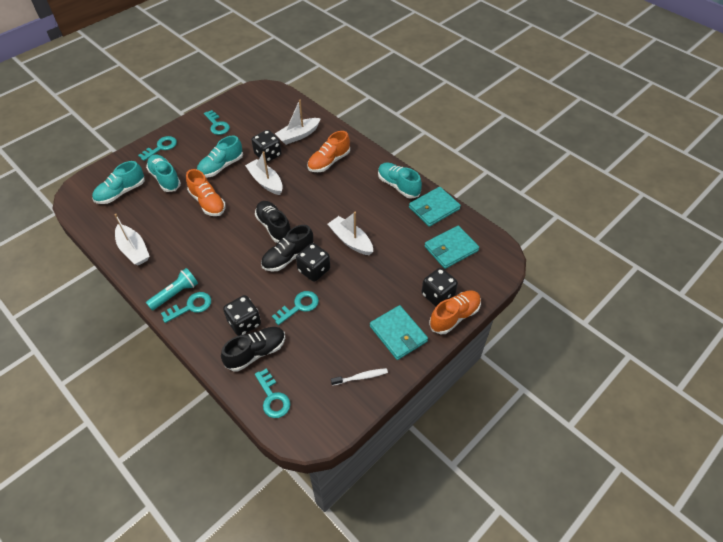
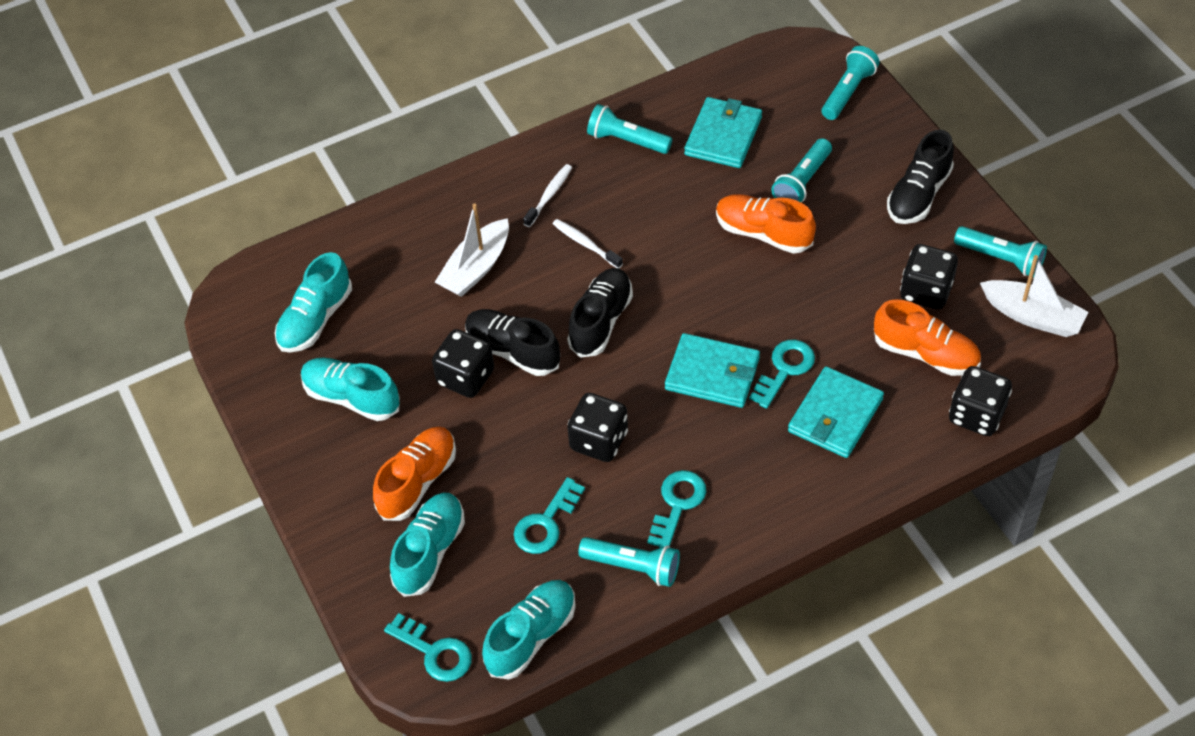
turquoise flashlight: 1 -> 5
turquoise key: 5 -> 4
white boat: 4 -> 2
white toothbrush: 1 -> 2

